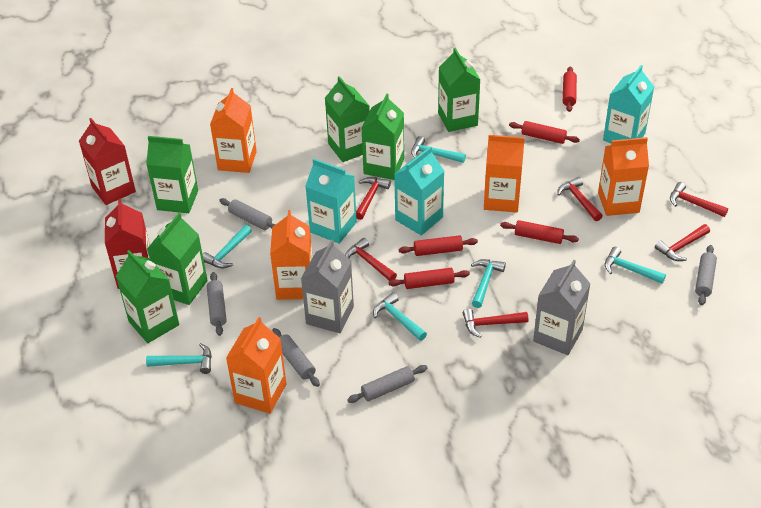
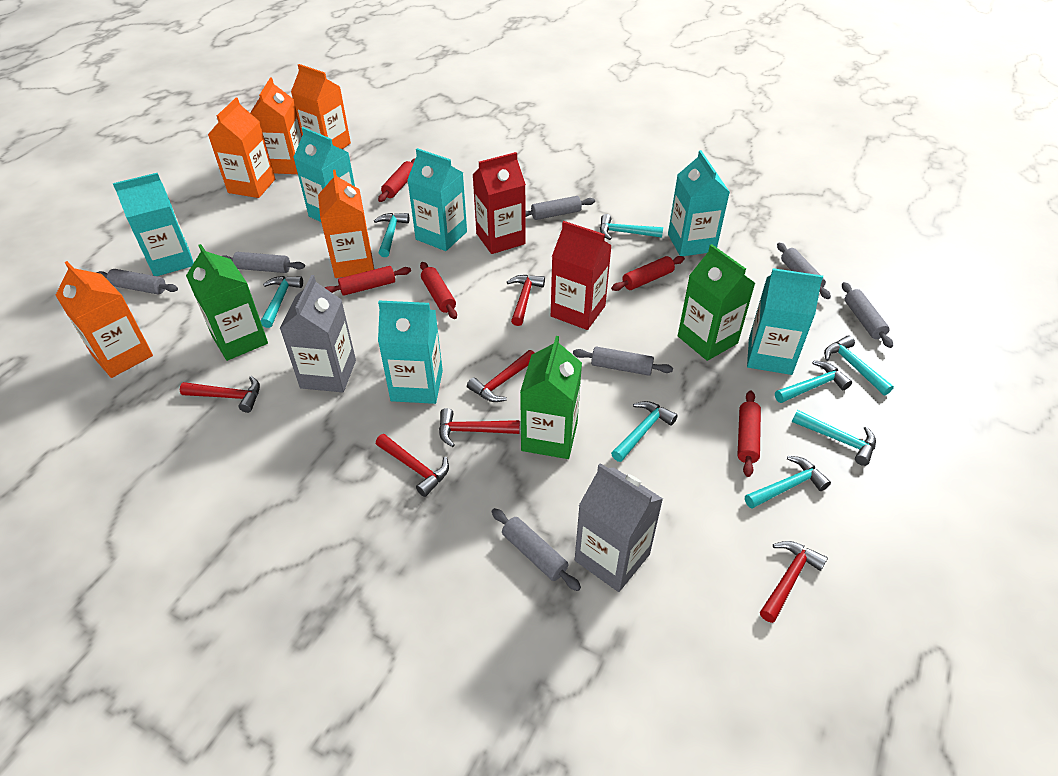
green carton: 6 -> 3
grey rolling pin: 5 -> 7
turquoise carton: 3 -> 6
turquoise hammer: 6 -> 8

